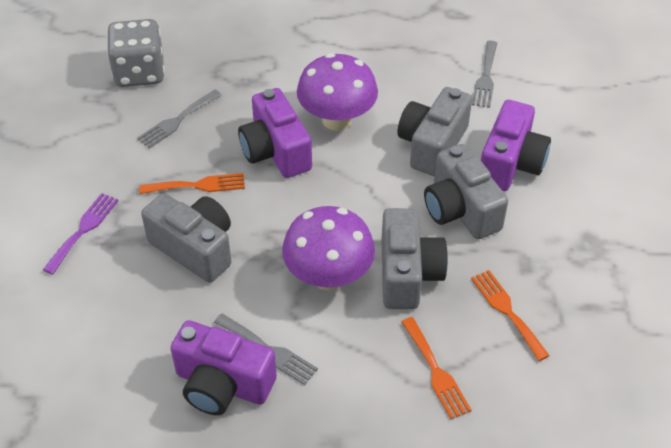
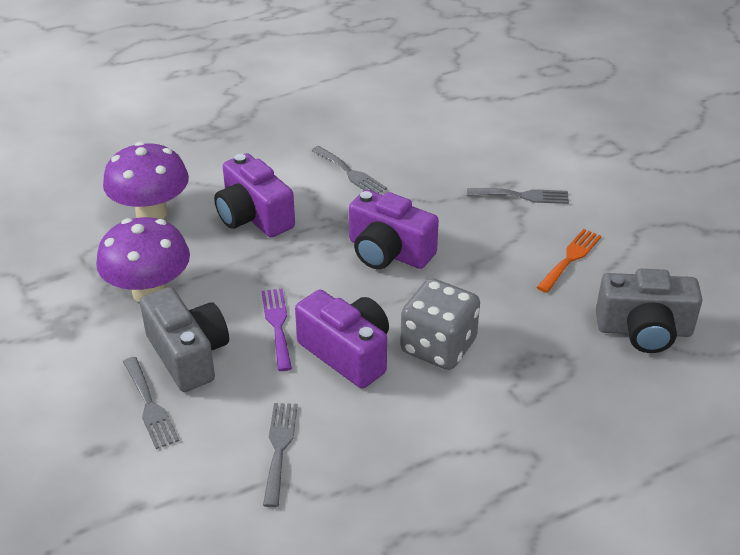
grey camera: 4 -> 2
grey fork: 3 -> 4
orange fork: 3 -> 1

